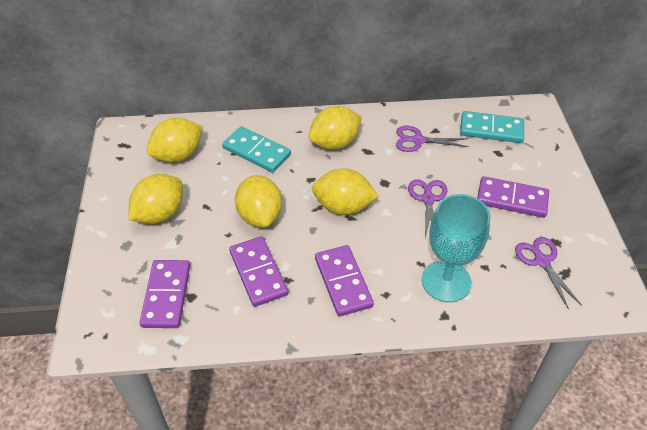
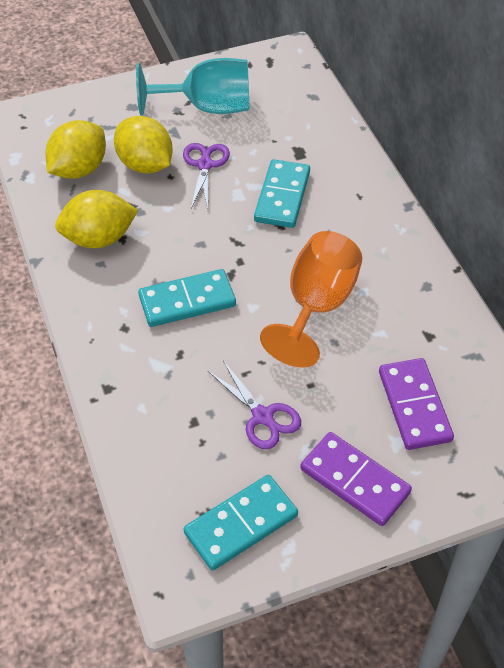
orange goblet: 0 -> 1
purple domino: 4 -> 2
purple scissors: 3 -> 2
turquoise domino: 2 -> 3
yellow lemon: 5 -> 3

